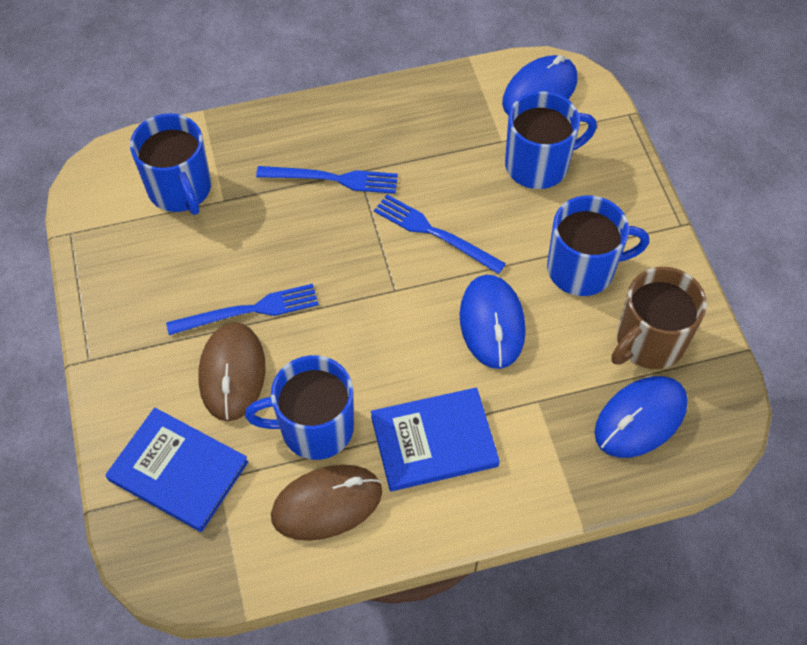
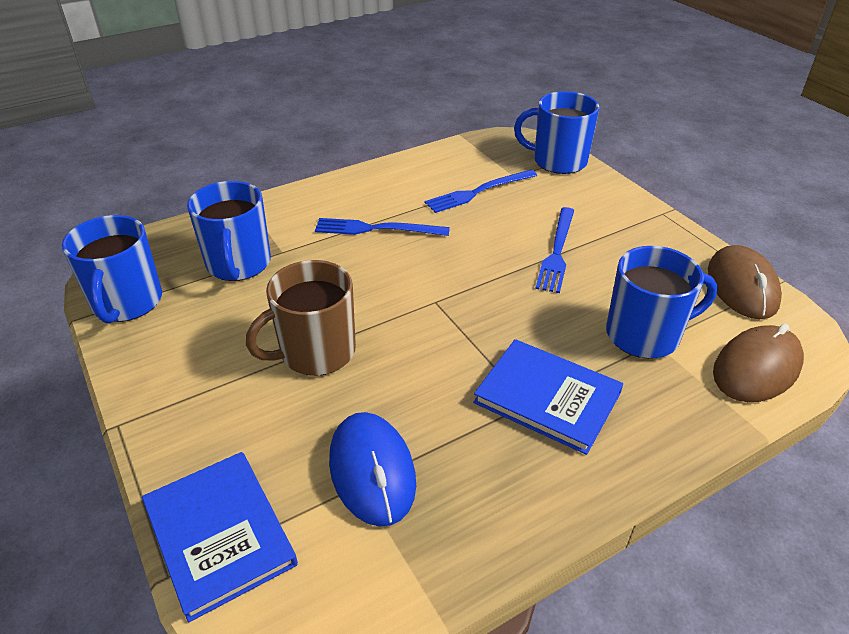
blue mouse: 3 -> 1

